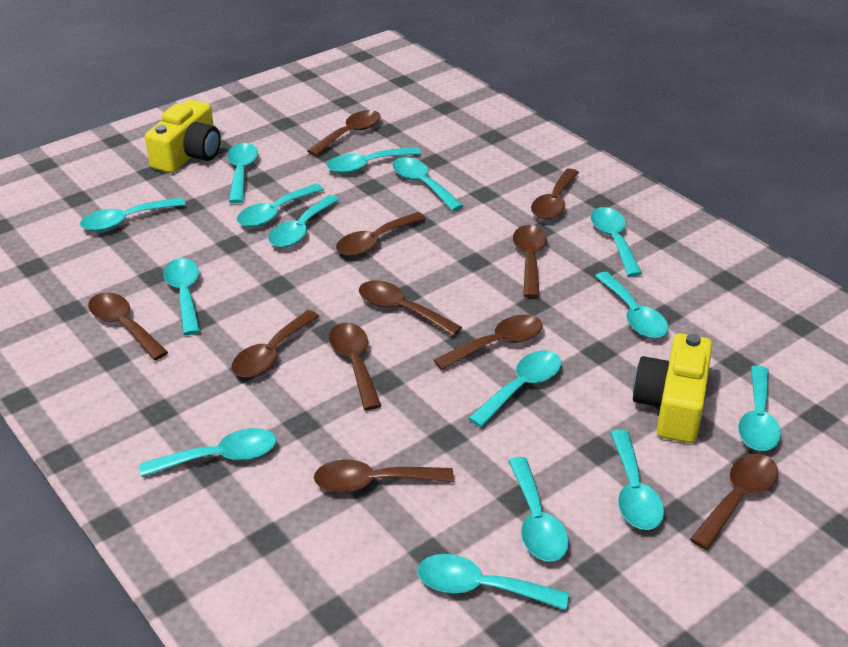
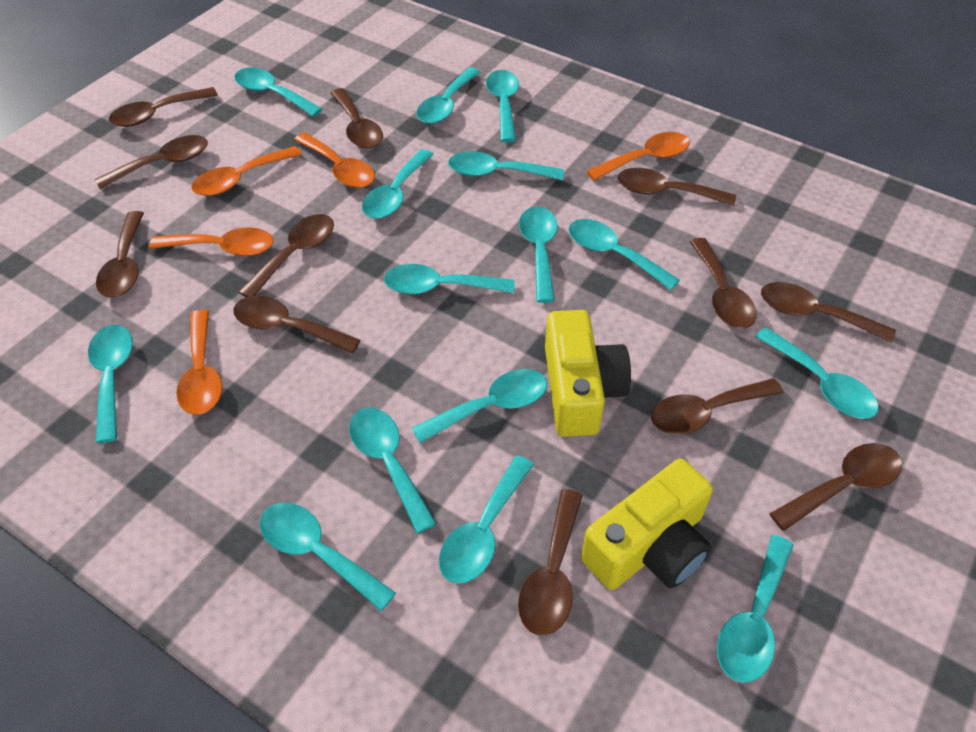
brown spoon: 11 -> 12
orange spoon: 0 -> 5

